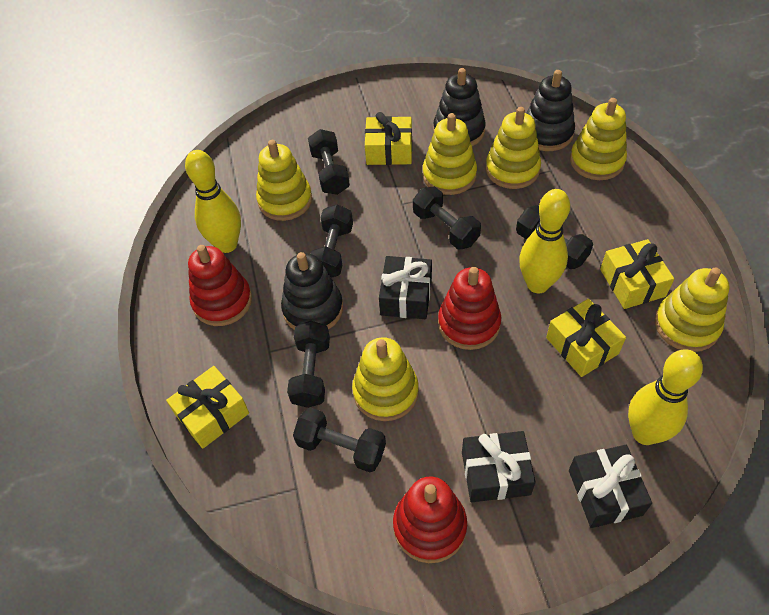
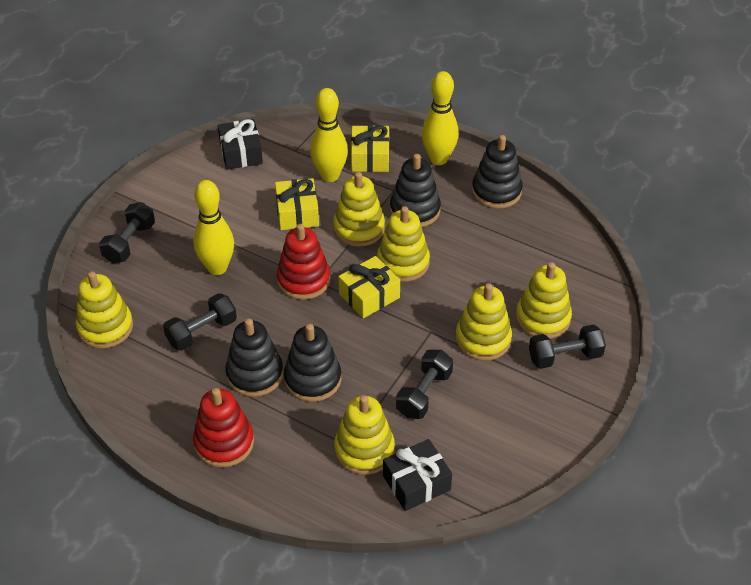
black dumbbell: 6 -> 4
black gift: 3 -> 2
black stacking toy: 3 -> 4
red stacking toy: 3 -> 2
yellow gift: 4 -> 3

